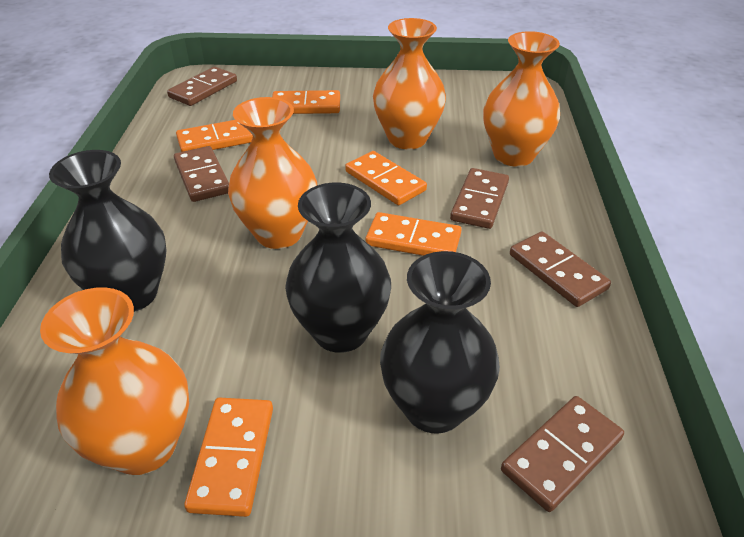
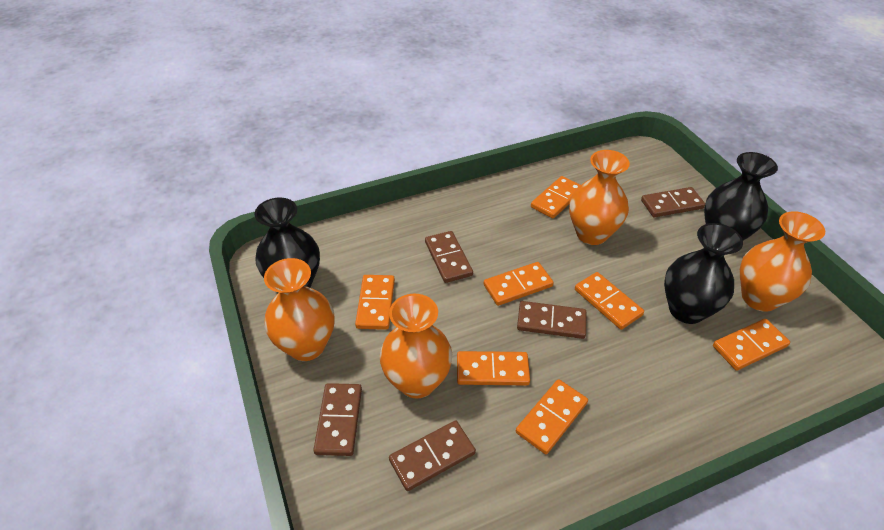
orange domino: 5 -> 7

